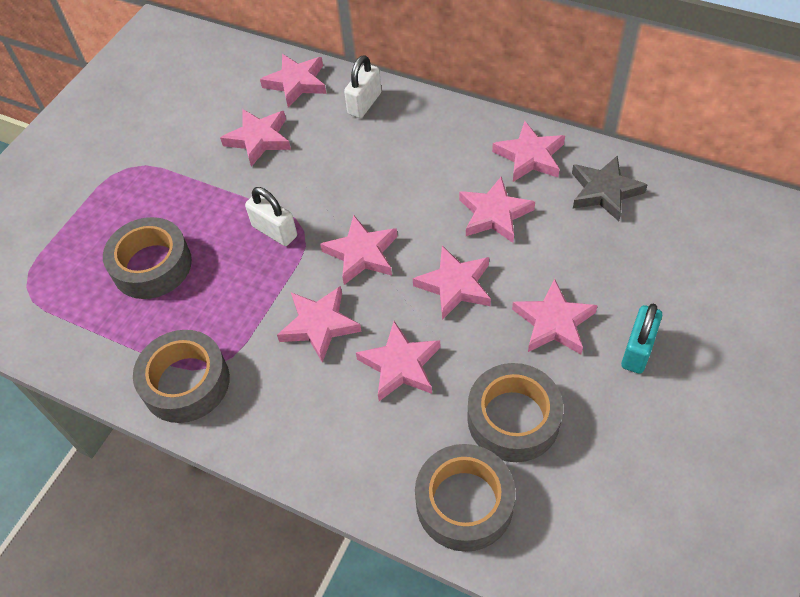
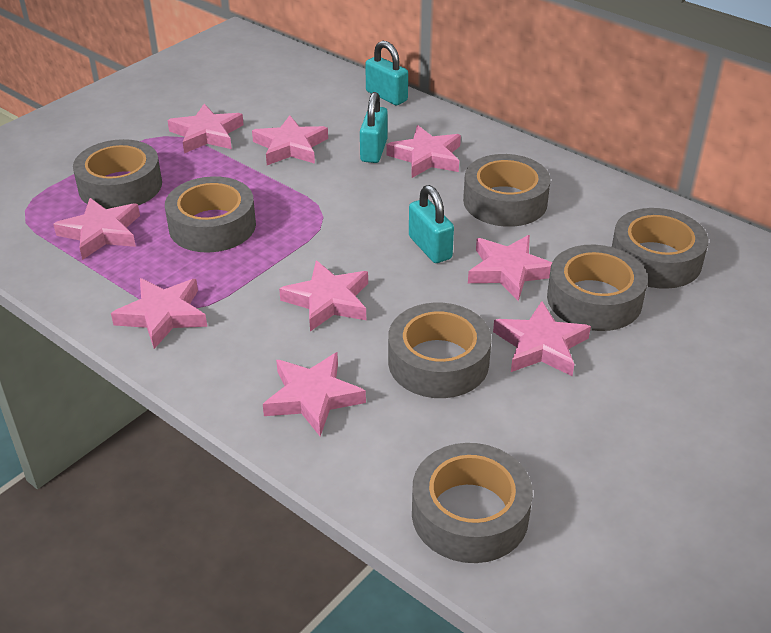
grey star: 1 -> 0
grey tape: 4 -> 7
turquoise padlock: 1 -> 3
white padlock: 2 -> 0

